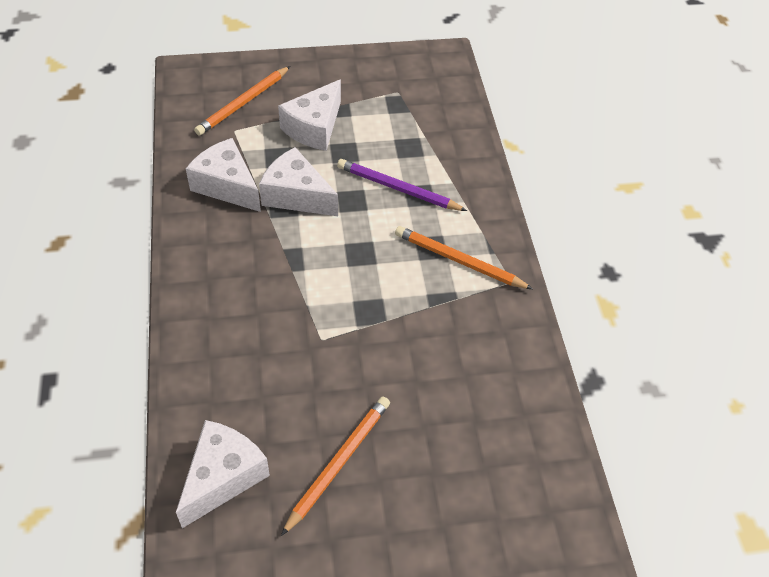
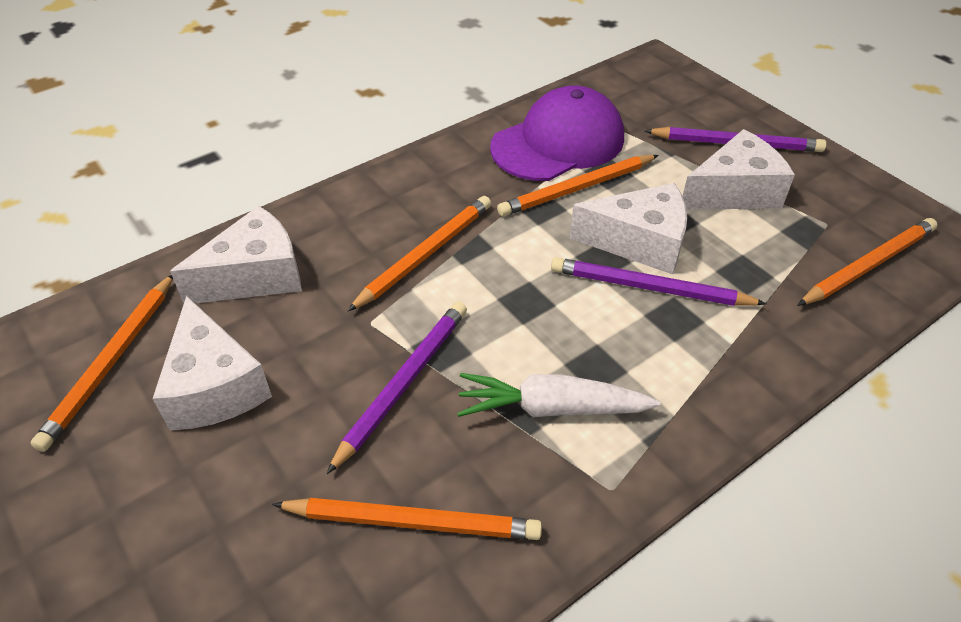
orange pencil: 3 -> 5
purple cap: 0 -> 1
purple pencil: 1 -> 3
white carrot: 0 -> 1

